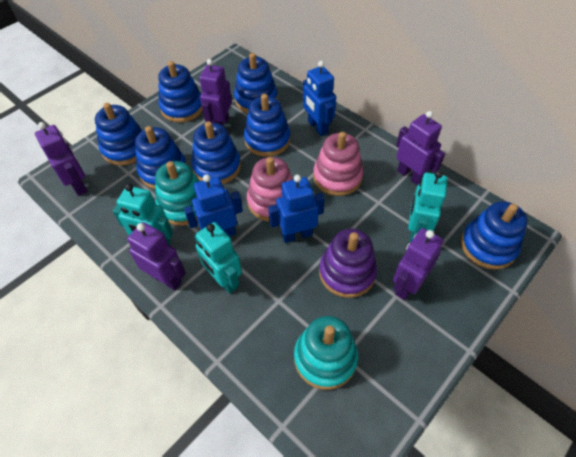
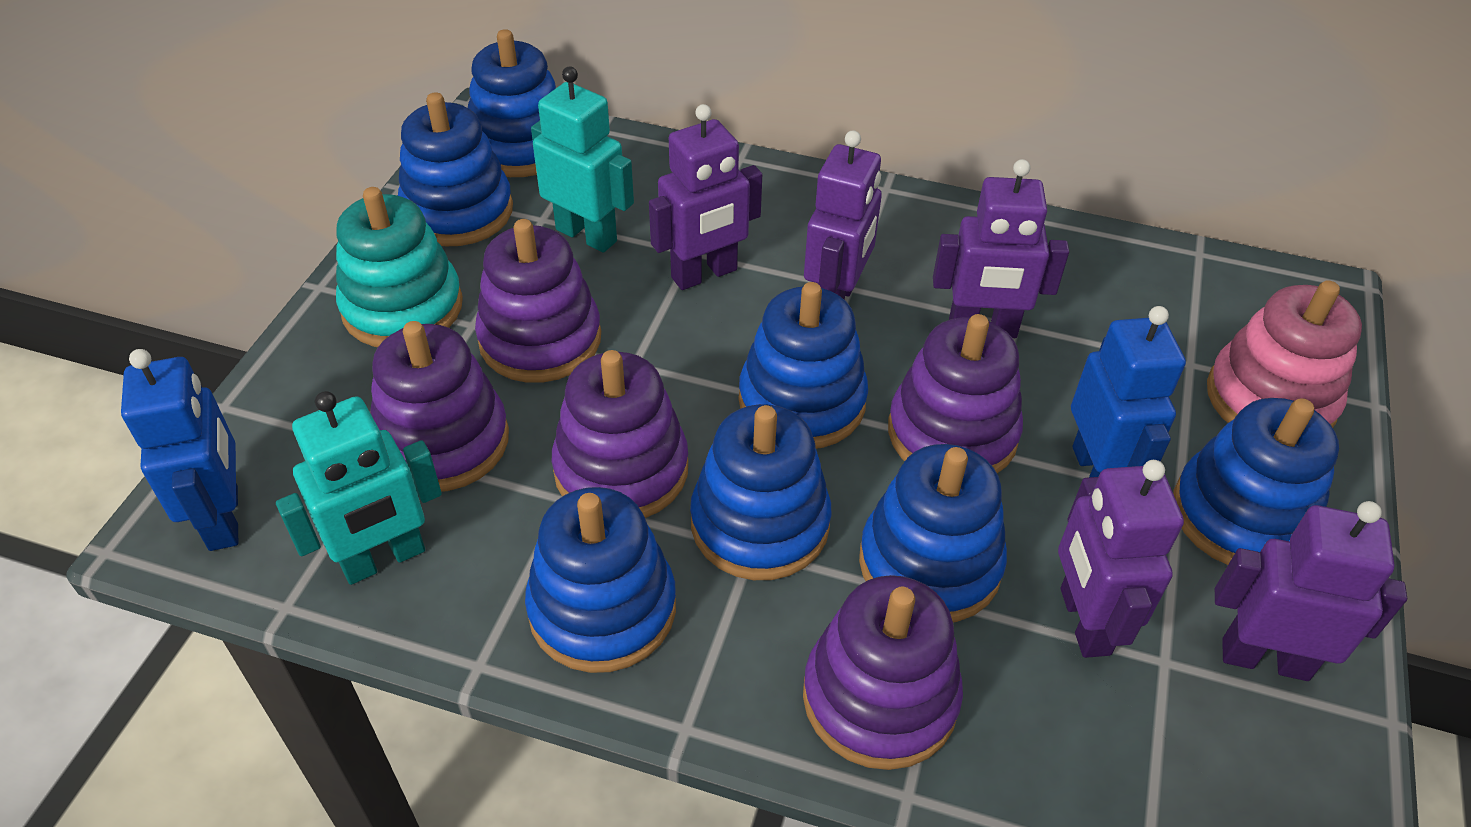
blue robot: 3 -> 2
pink stacking toy: 2 -> 1
purple stacking toy: 1 -> 5
turquoise robot: 3 -> 2
turquoise stacking toy: 2 -> 1

